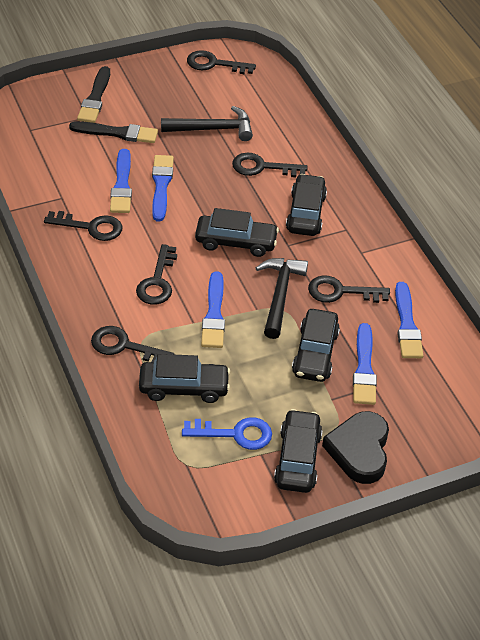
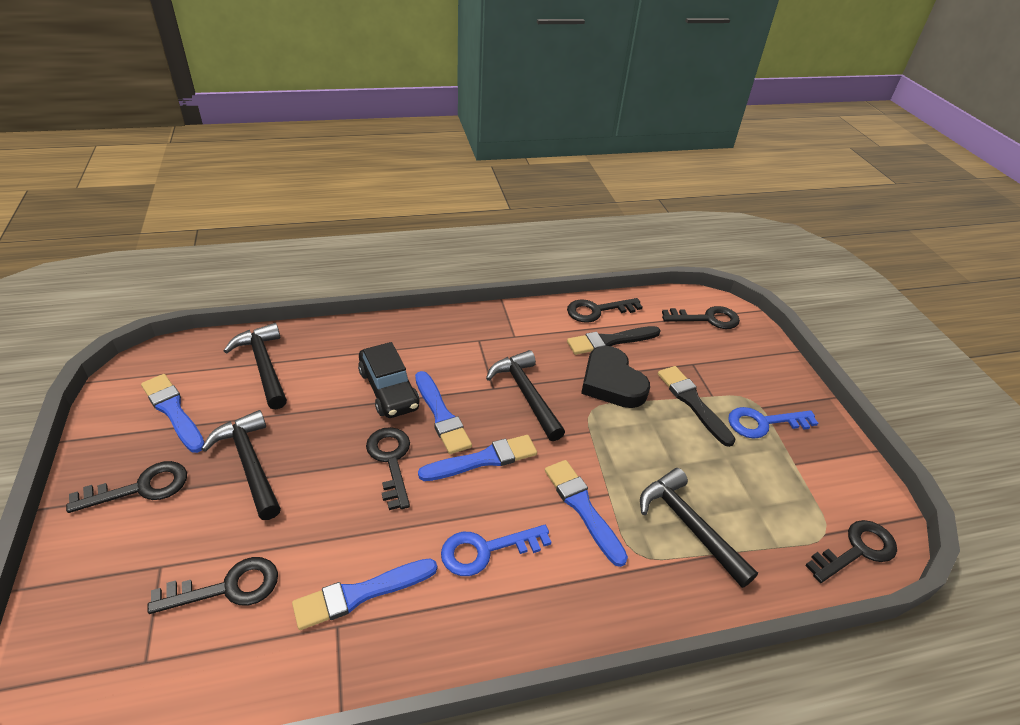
black car: 5 -> 1
black hammer: 2 -> 4
blue key: 1 -> 2

